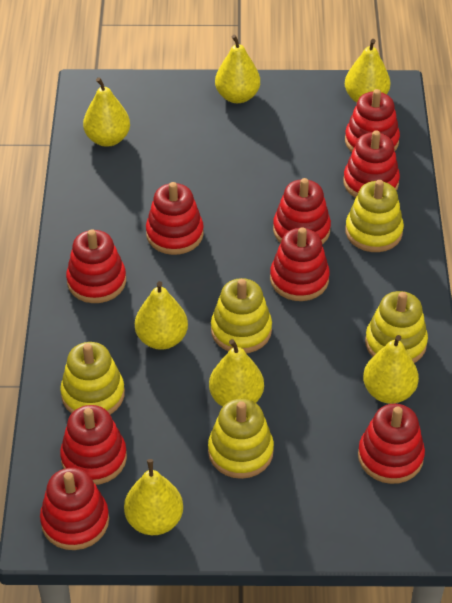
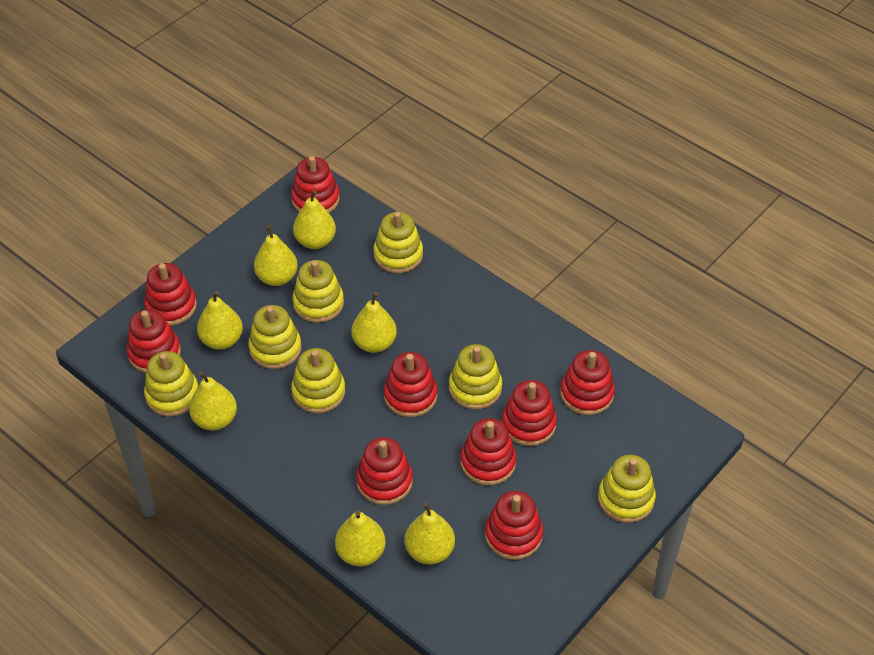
yellow stacking toy: 5 -> 7

